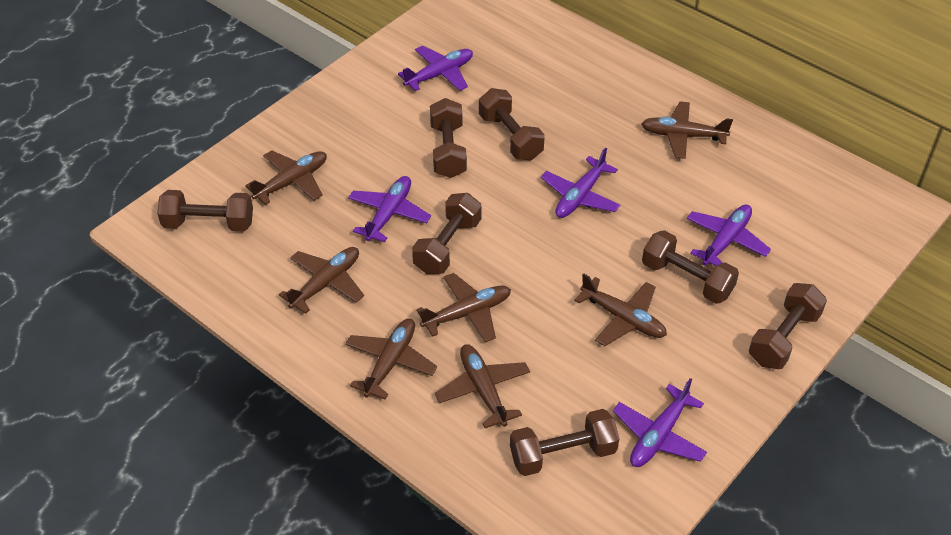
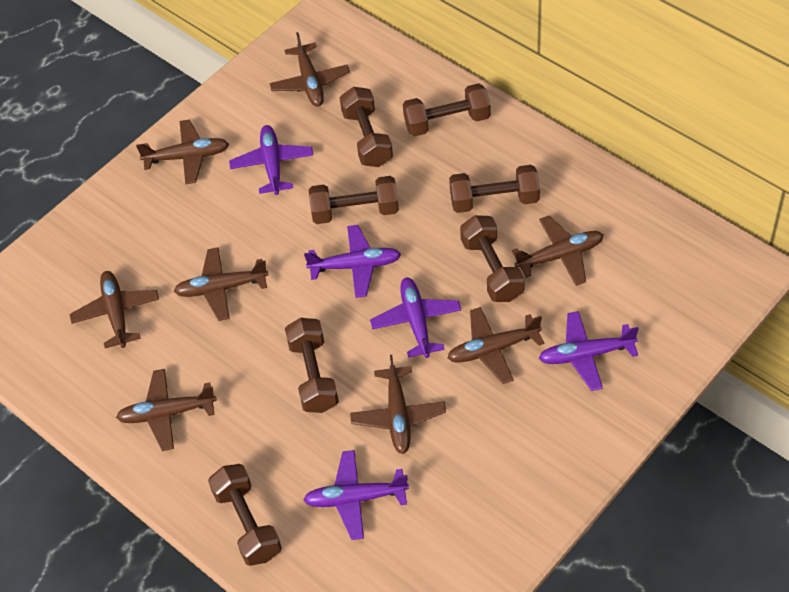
brown plane: 7 -> 8

